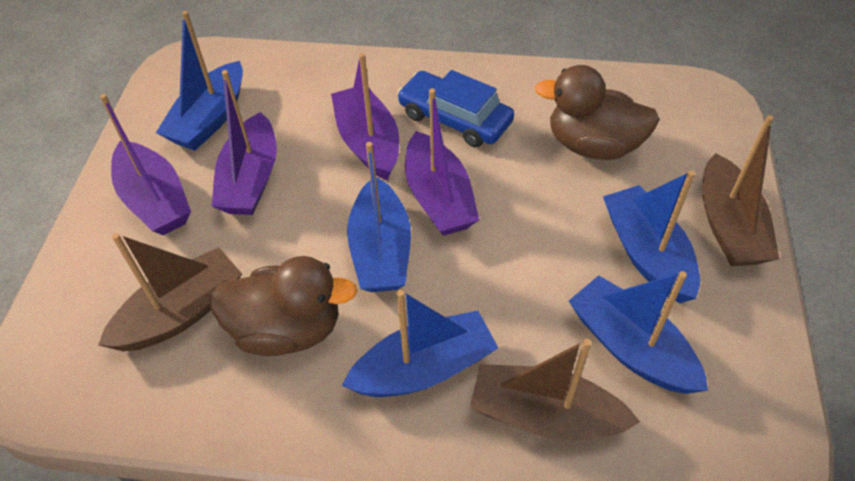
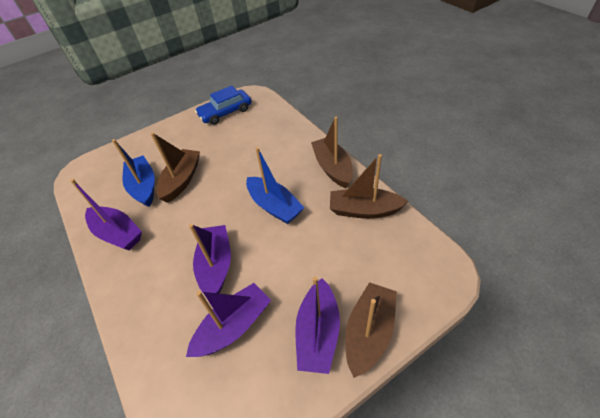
blue boat: 5 -> 2
brown boat: 3 -> 4
brown duck: 2 -> 0

